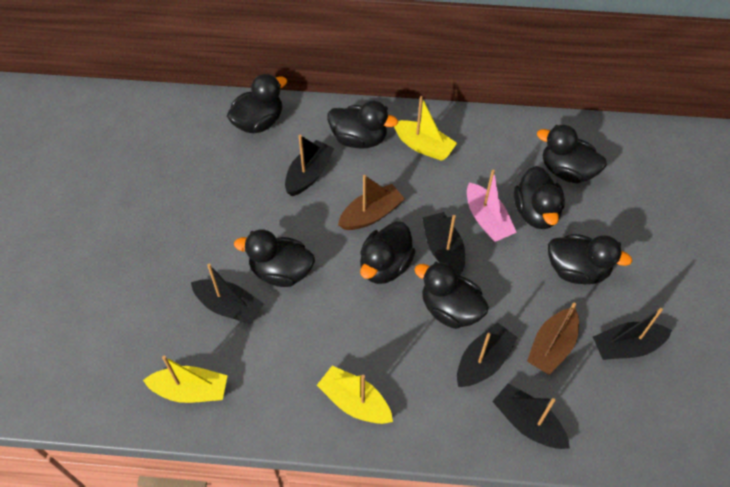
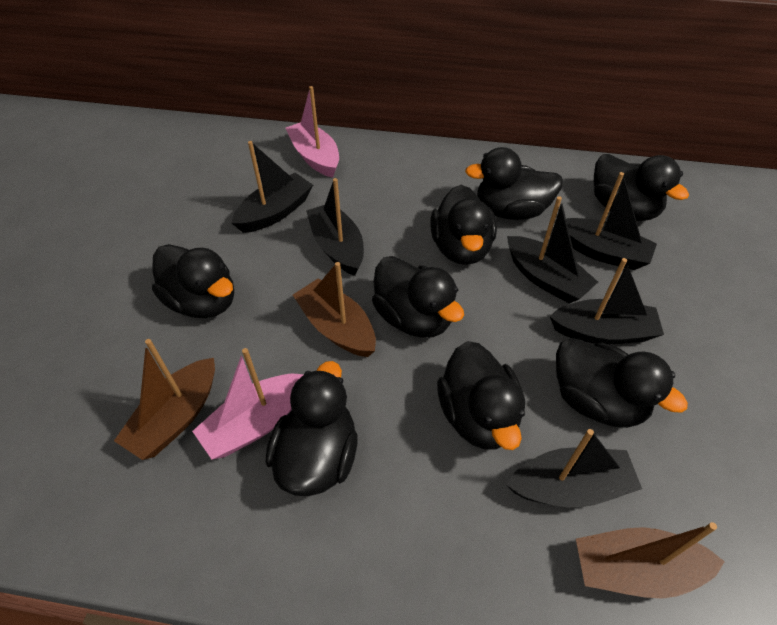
brown boat: 2 -> 3
pink boat: 1 -> 2
yellow boat: 3 -> 0

